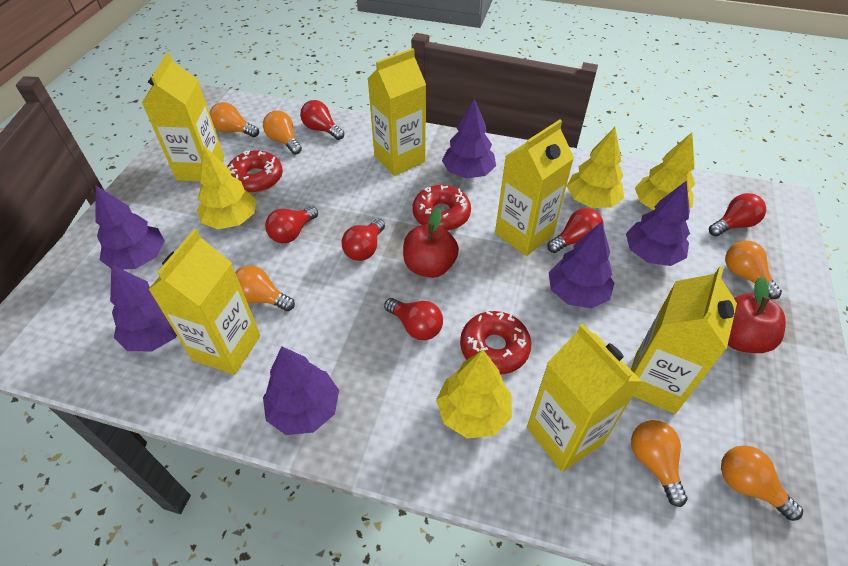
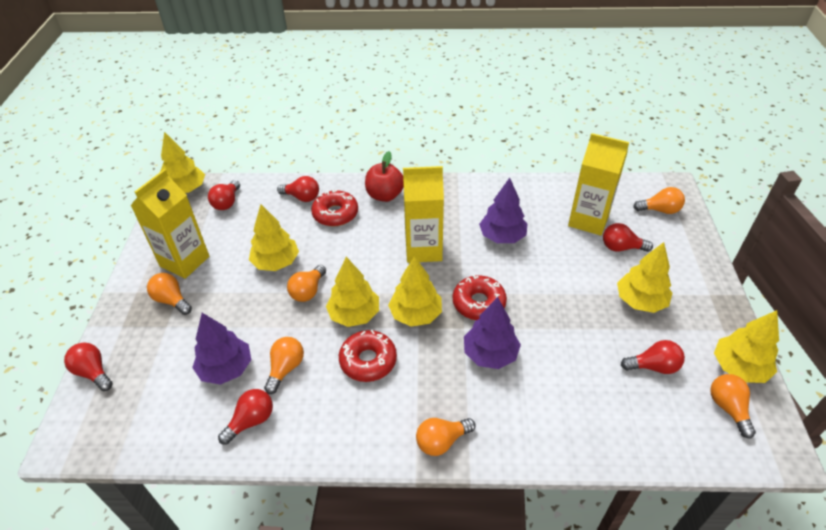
purple tree: 6 -> 3
red apple: 2 -> 1
yellow carton: 6 -> 3
yellow tree: 4 -> 6

